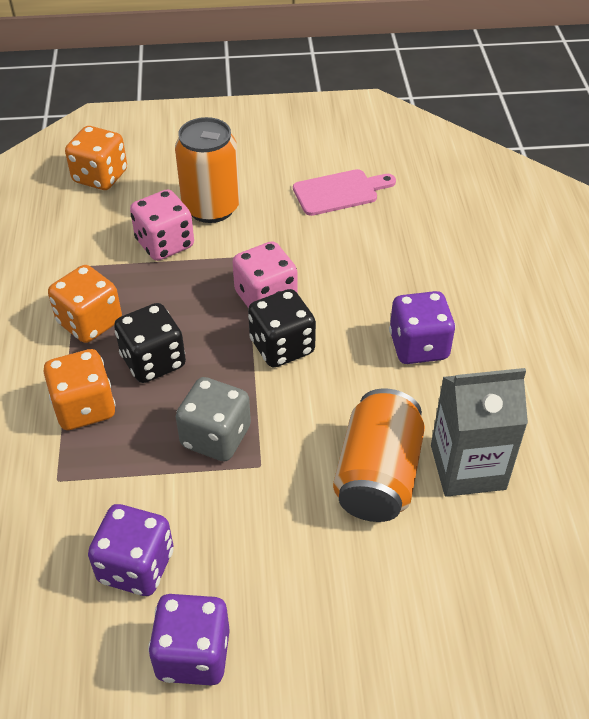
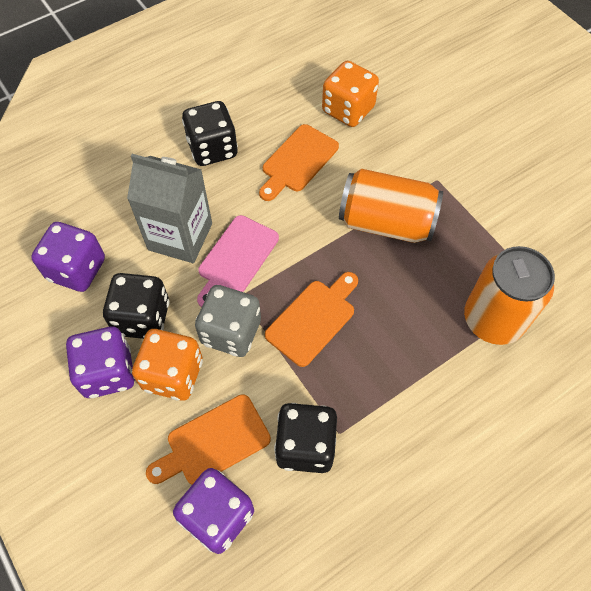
black dice: 2 -> 3
orange cutting board: 0 -> 3
orange dice: 3 -> 2
pink dice: 2 -> 0

